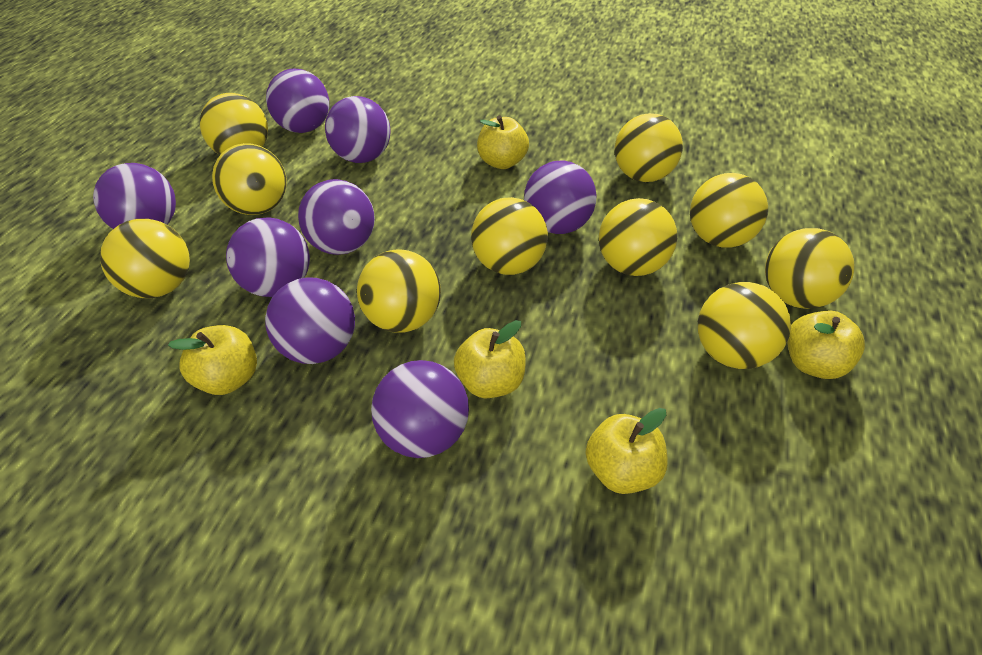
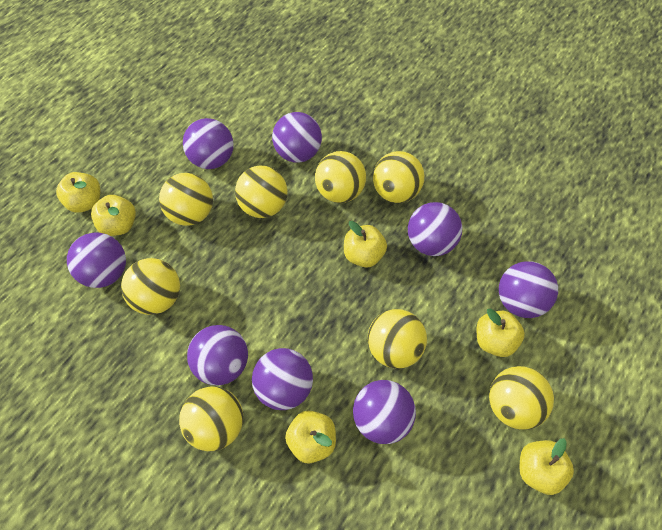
yellow apple: 5 -> 6
yellow ball: 10 -> 8

